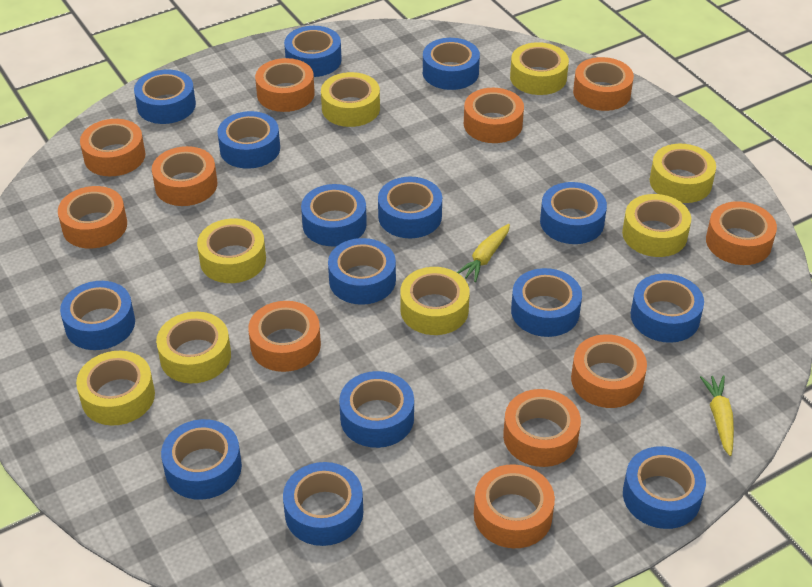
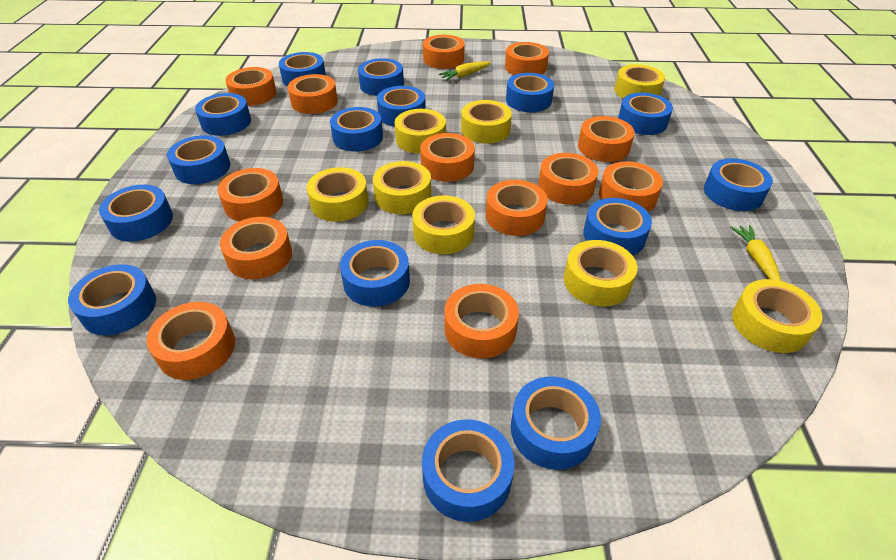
orange tape: 11 -> 13

